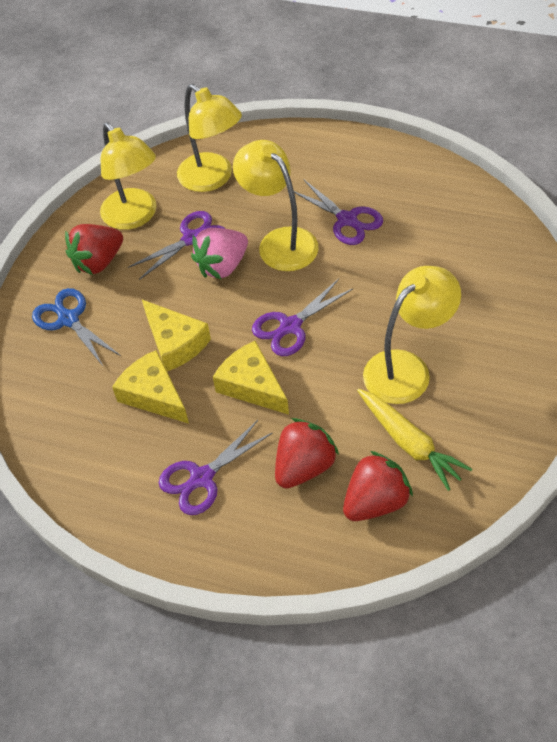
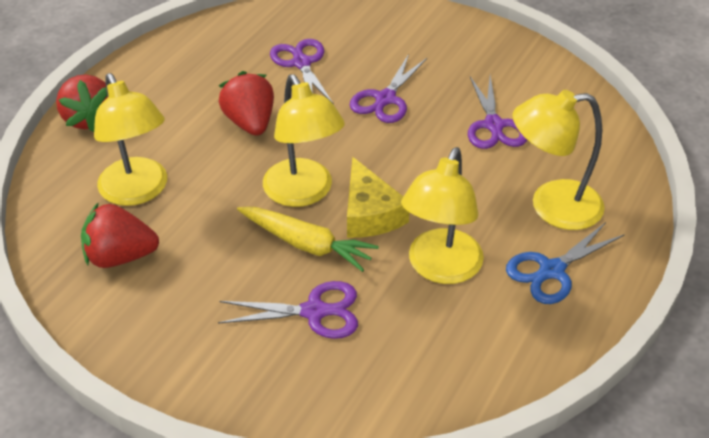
pink strawberry: 1 -> 0
yellow cheese: 3 -> 1

